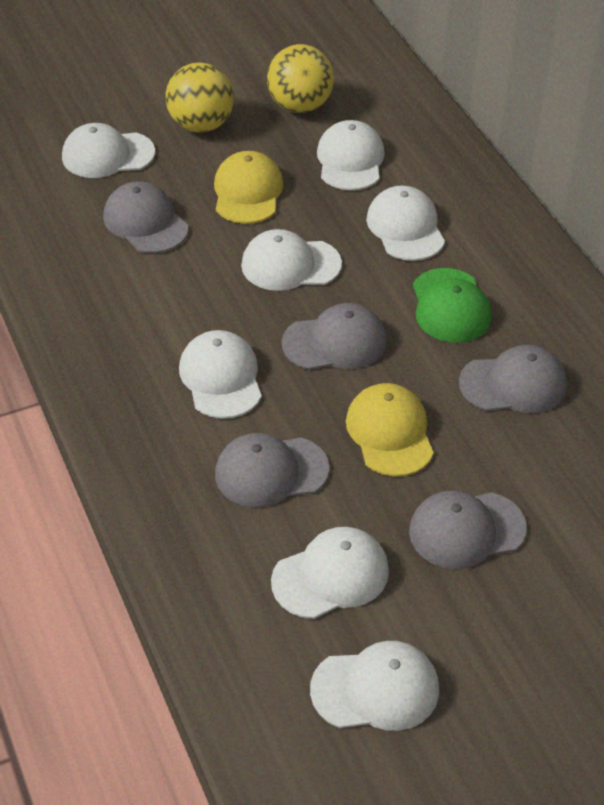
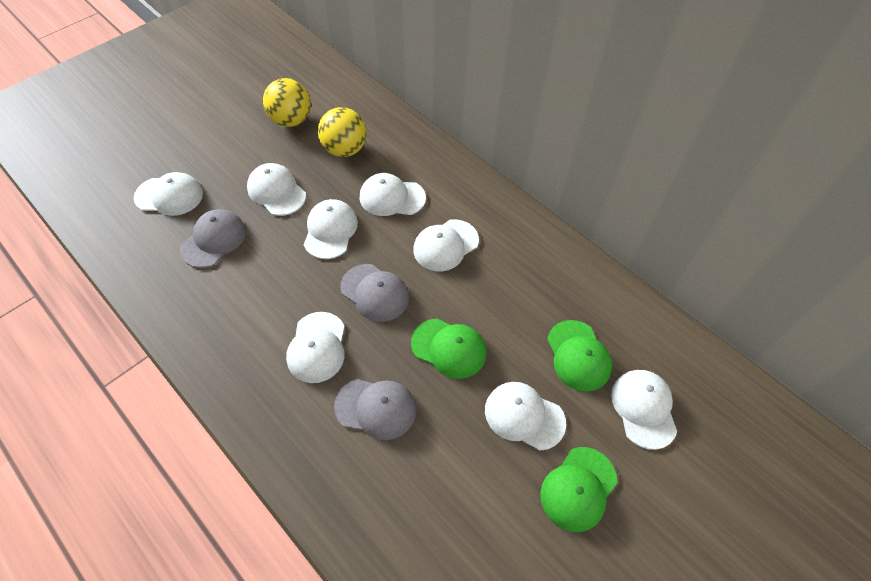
green cap: 1 -> 3
grey cap: 5 -> 3
white cap: 7 -> 8
yellow cap: 2 -> 0

